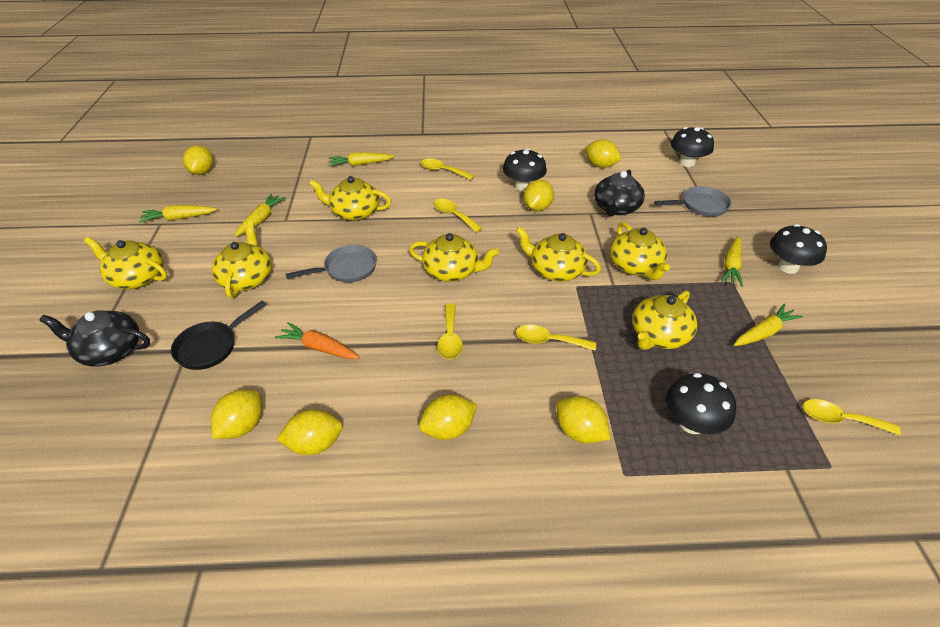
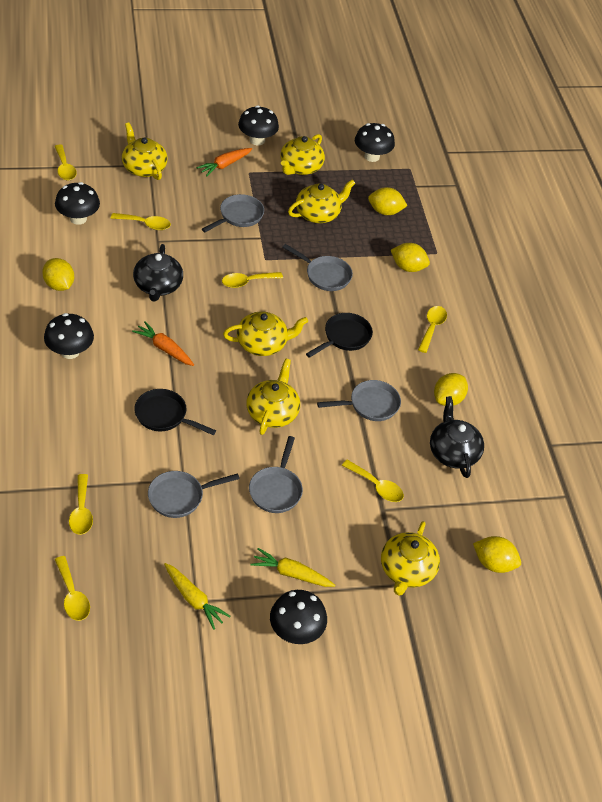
black mushroom: 4 -> 5
black pan: 1 -> 2
grey pan: 2 -> 5
orange carrot: 1 -> 2
yellow carrot: 5 -> 2
yellow lemon: 7 -> 5
yellow spoon: 5 -> 7
yellow teapot: 7 -> 6

